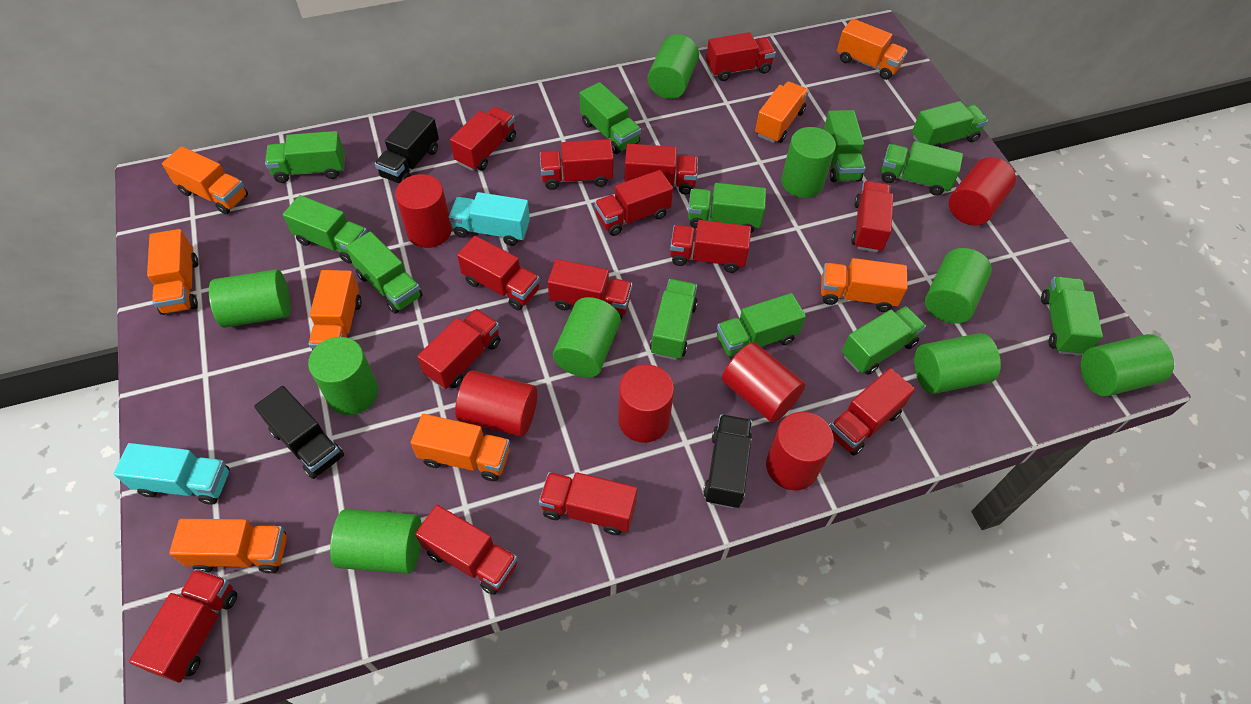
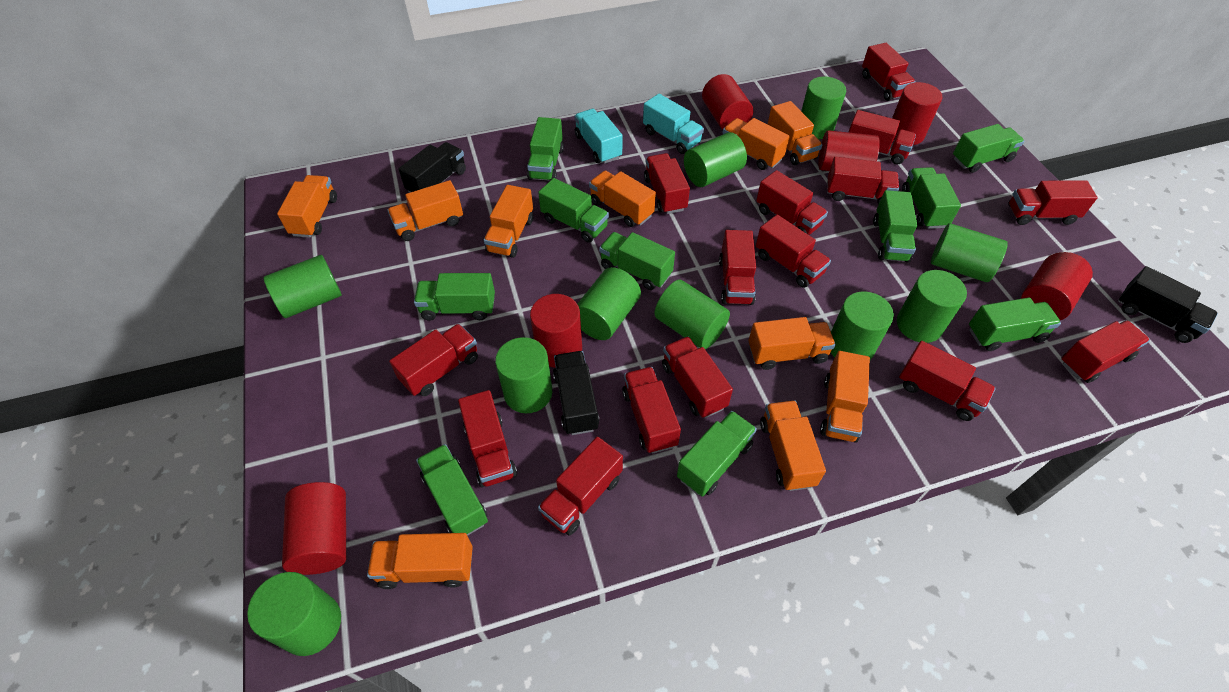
green cylinder: 9 -> 10
green truck: 12 -> 10
orange truck: 8 -> 10
red truck: 14 -> 15

